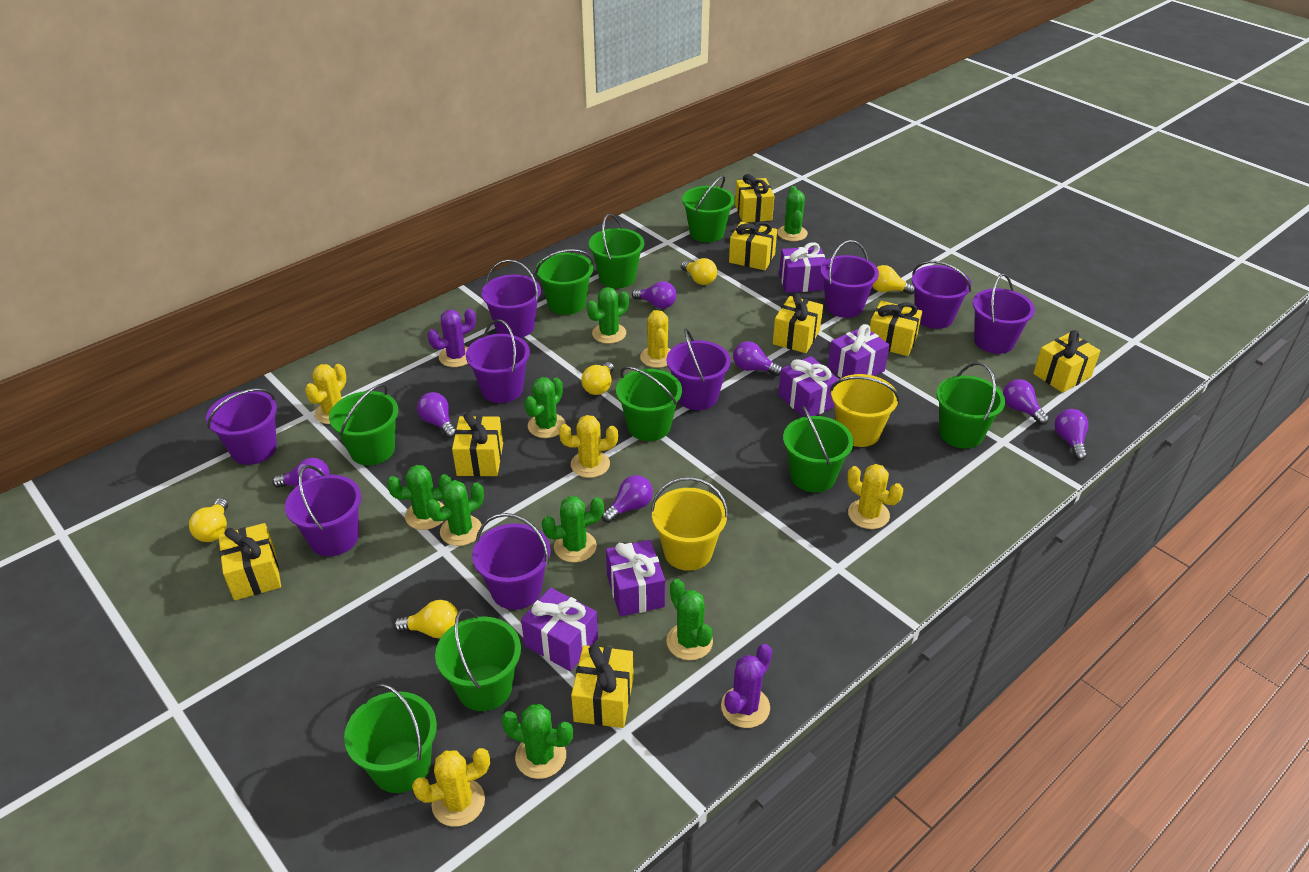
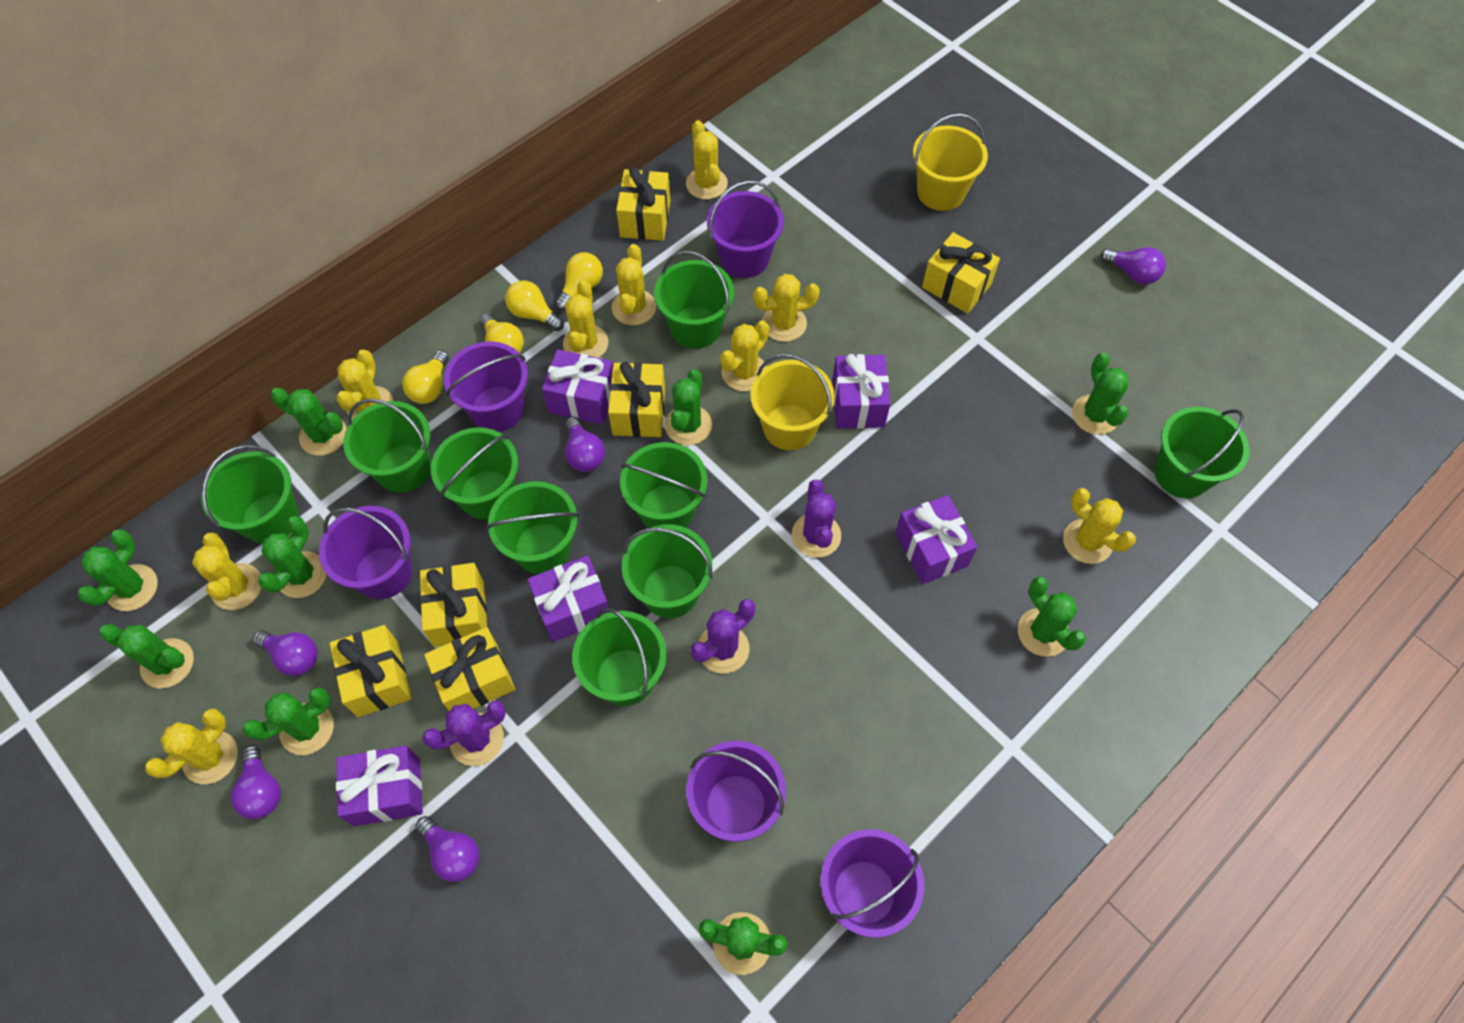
green cactus: 8 -> 9
purple bucket: 9 -> 5
purple cactus: 2 -> 3
purple light bulb: 7 -> 5
yellow cactus: 5 -> 9
yellow gift: 8 -> 6
yellow light bulb: 5 -> 4

